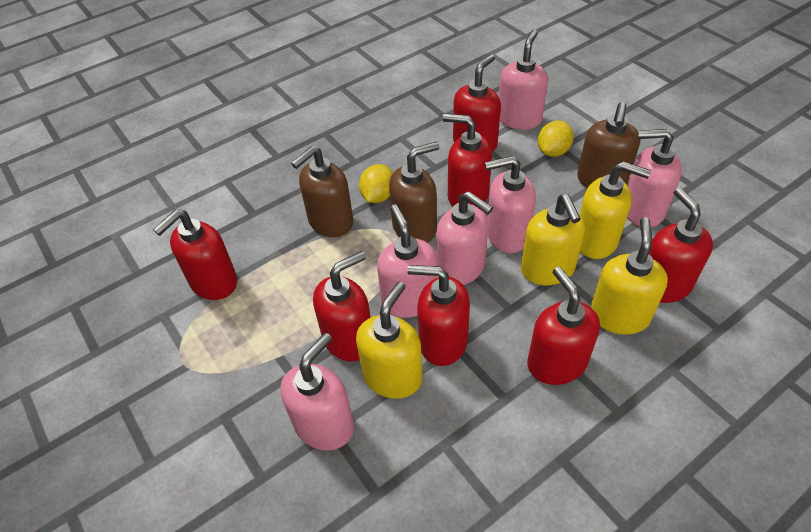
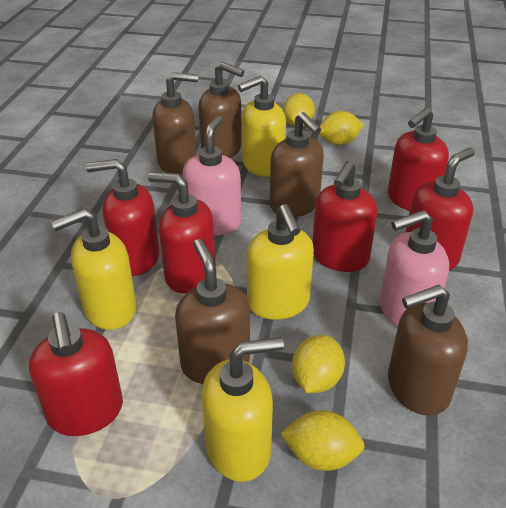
brown soap dispenser: 3 -> 5
pink soap dispenser: 6 -> 2
red soap dispenser: 7 -> 6
yellow lemon: 2 -> 4

